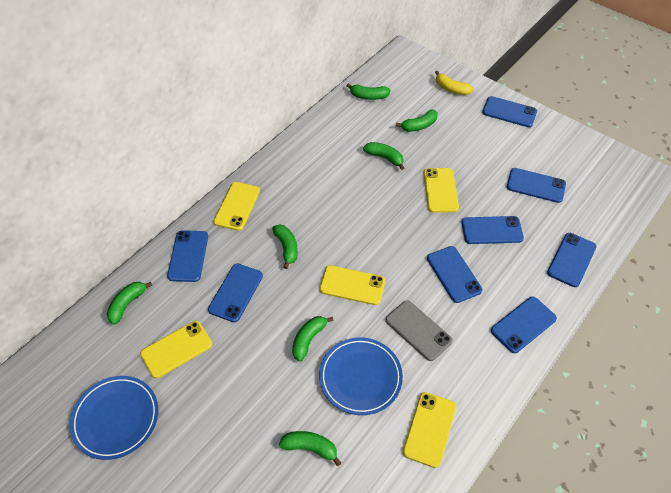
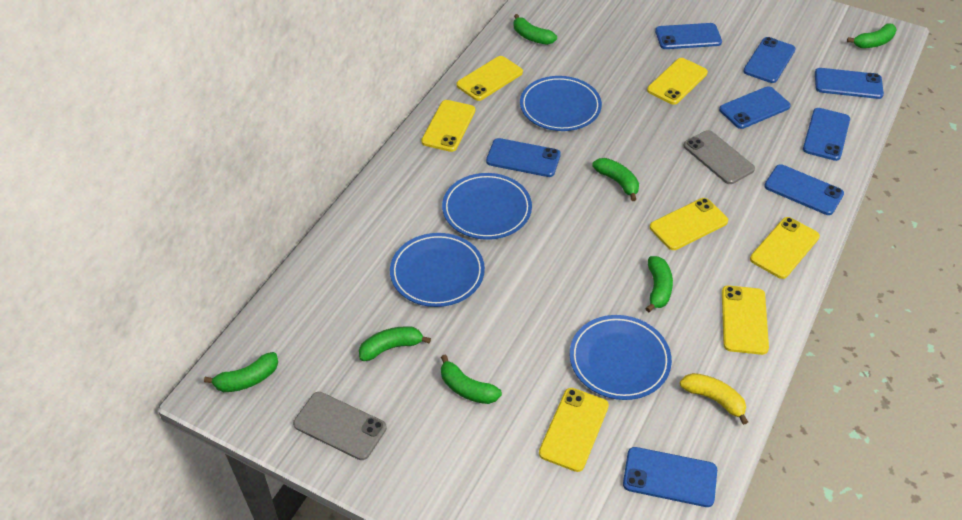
blue plate: 2 -> 4
grey phone: 1 -> 2
yellow phone: 5 -> 7

